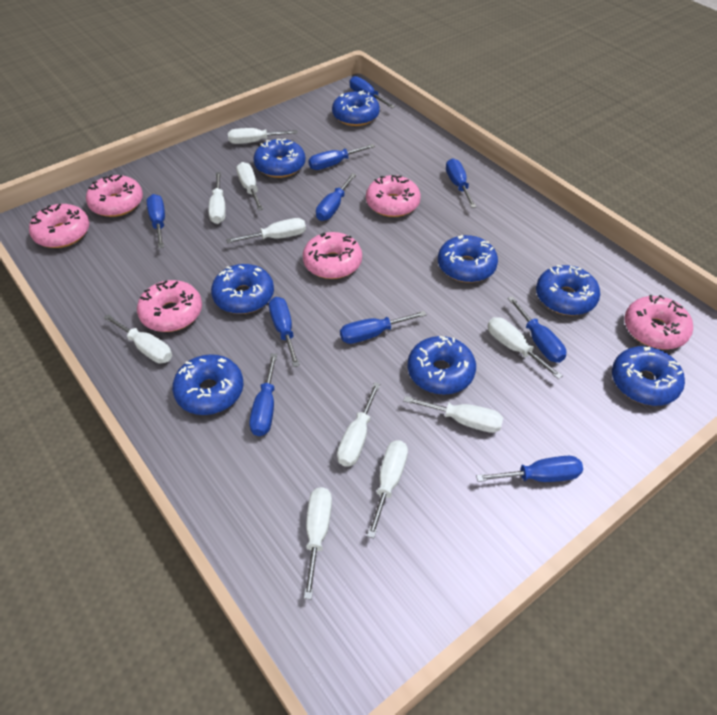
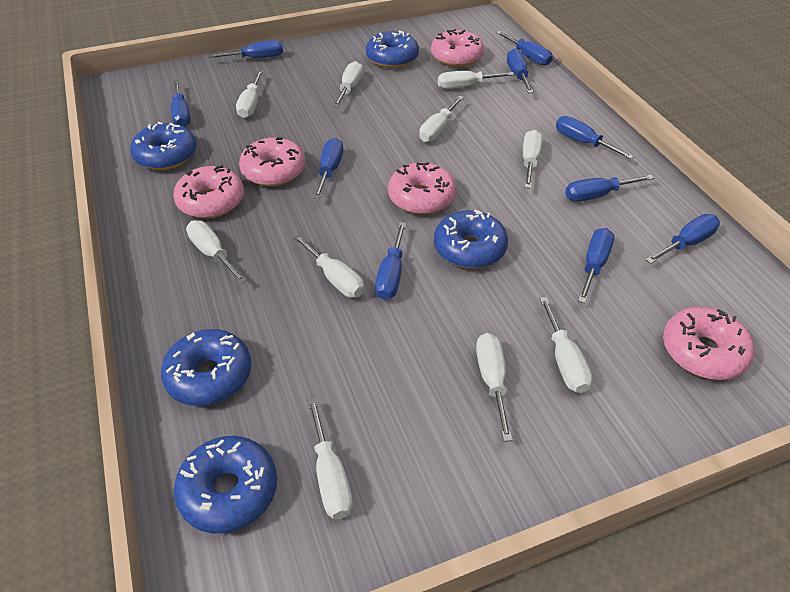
blue donut: 8 -> 5
pink donut: 6 -> 5

